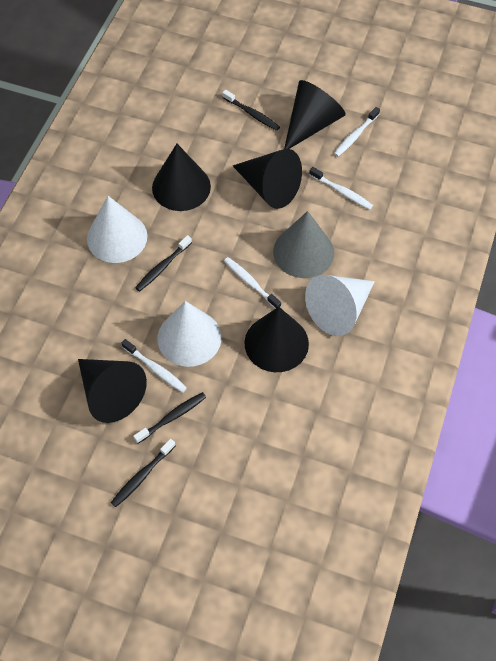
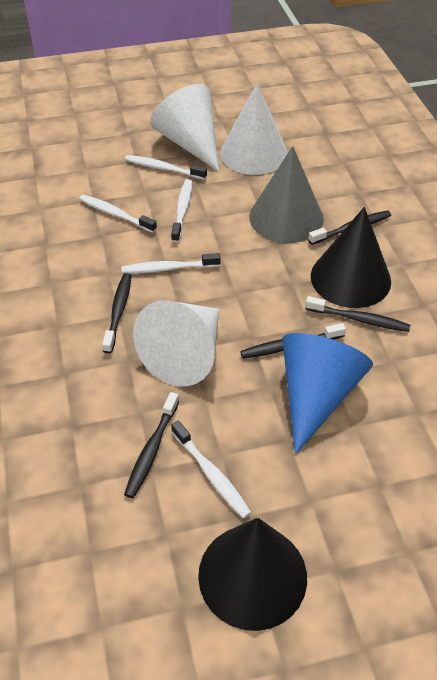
black cone: 5 -> 2
black toothbrush: 4 -> 5
blue cone: 0 -> 1
white toothbrush: 4 -> 5

